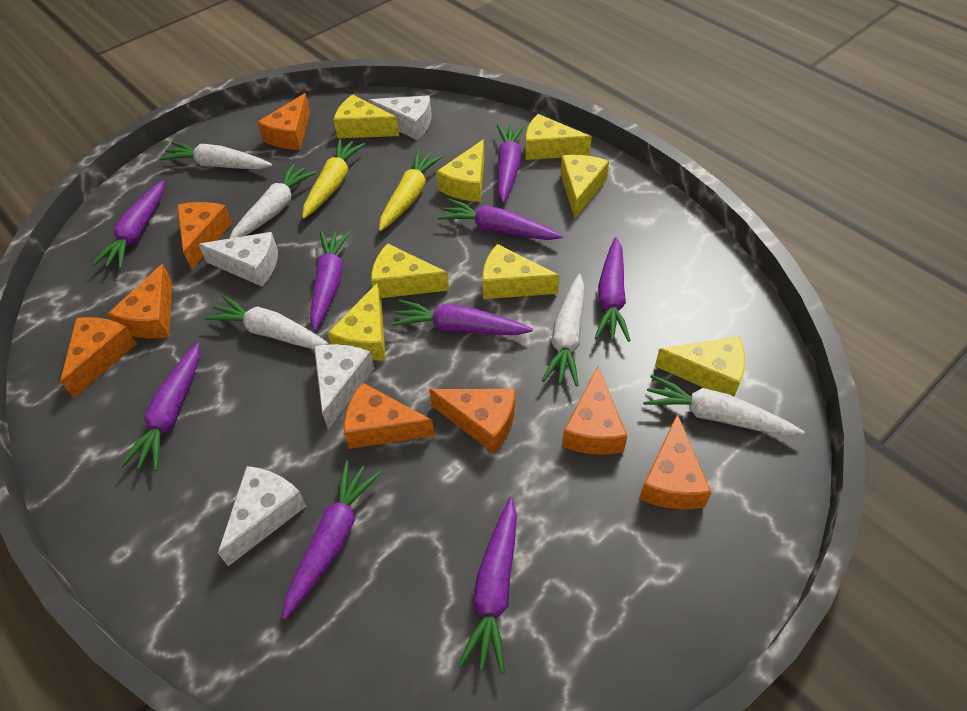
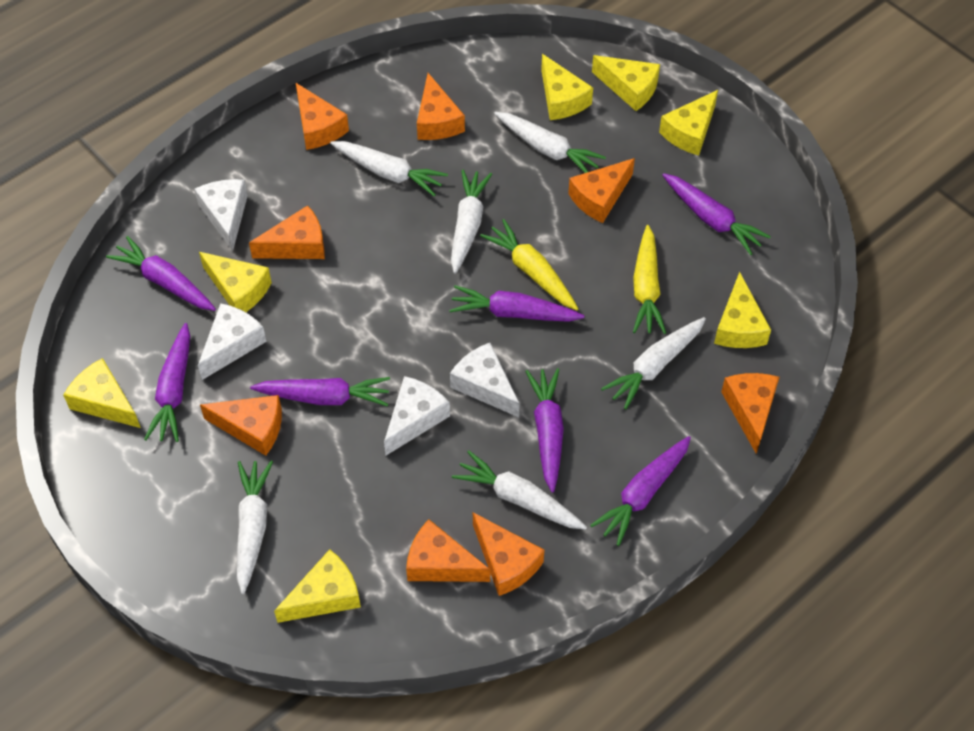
purple carrot: 9 -> 7
white carrot: 5 -> 6
yellow cheese: 8 -> 7

